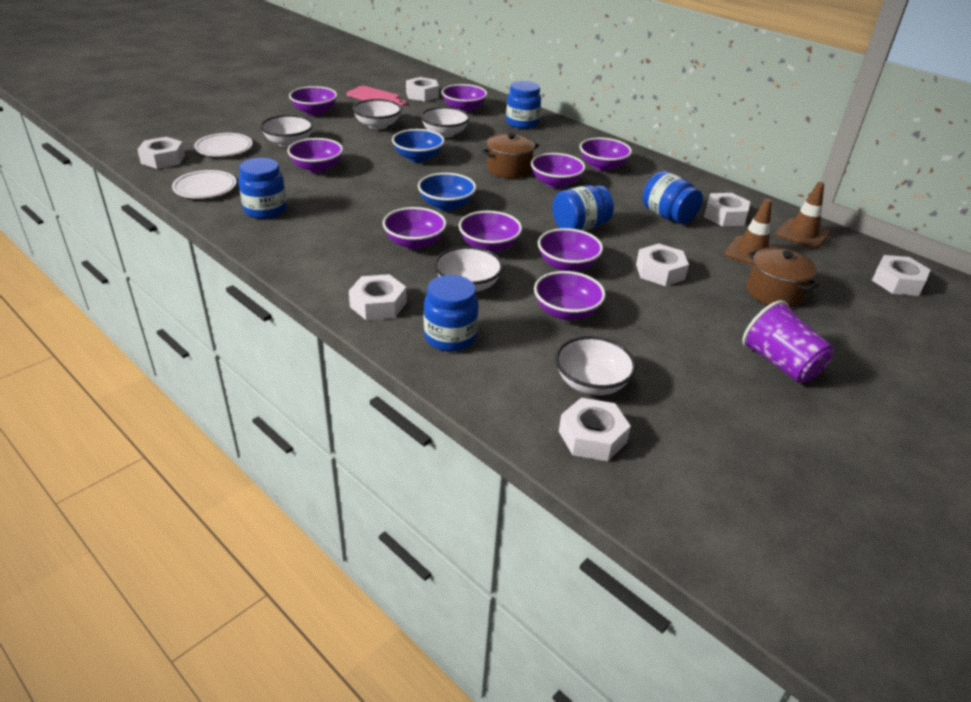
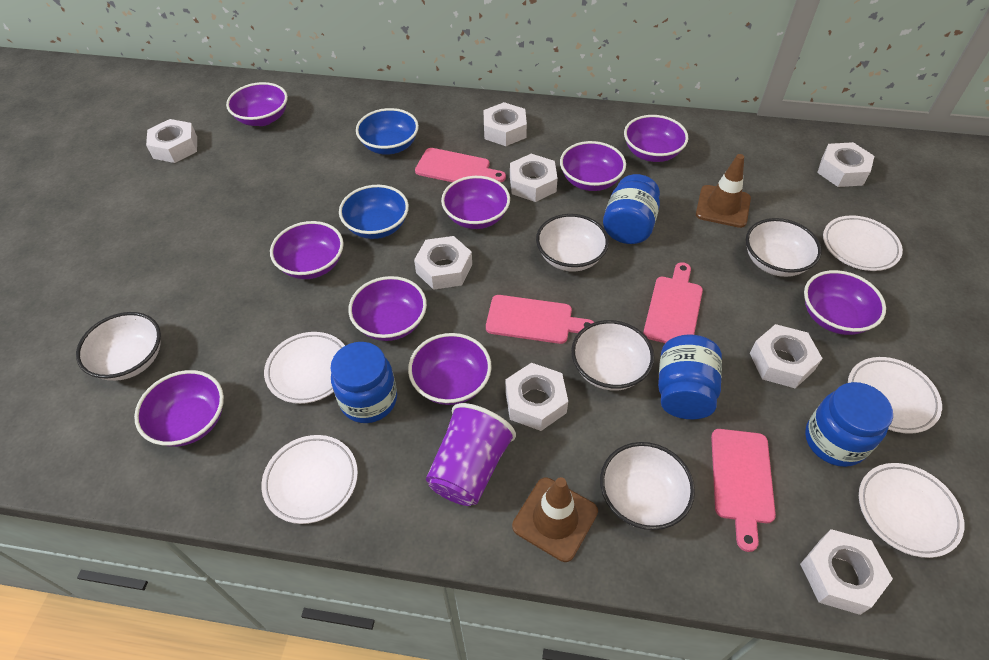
blue jar: 5 -> 4
brown pot: 2 -> 0
pink cutting board: 1 -> 4
white nut: 7 -> 8
white plate: 2 -> 5

